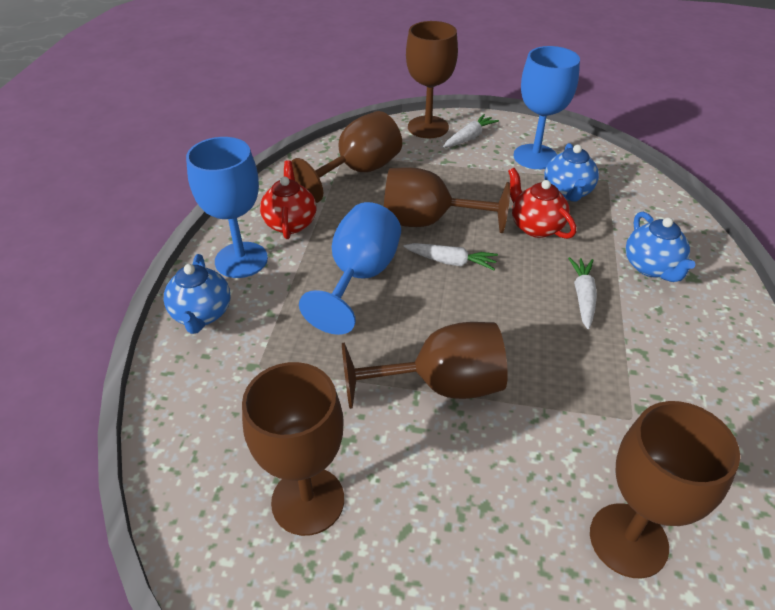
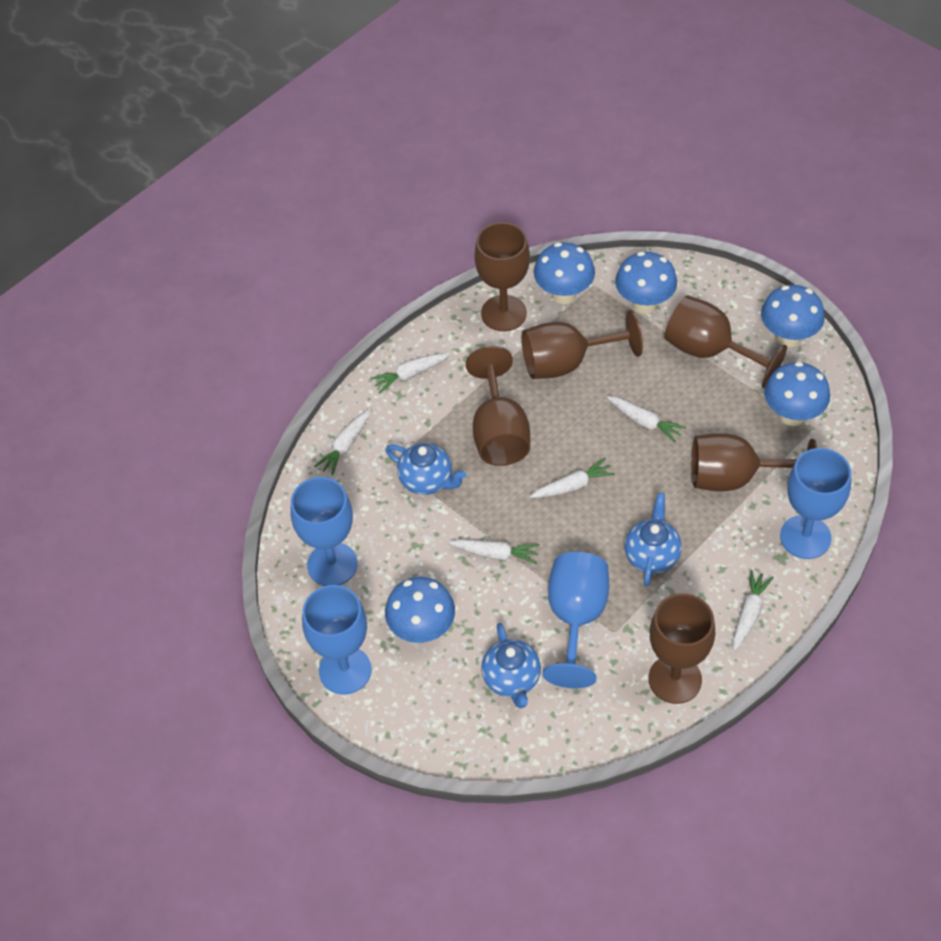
blue goblet: 3 -> 4
blue mushroom: 0 -> 5
red teapot: 2 -> 0
white carrot: 3 -> 6

